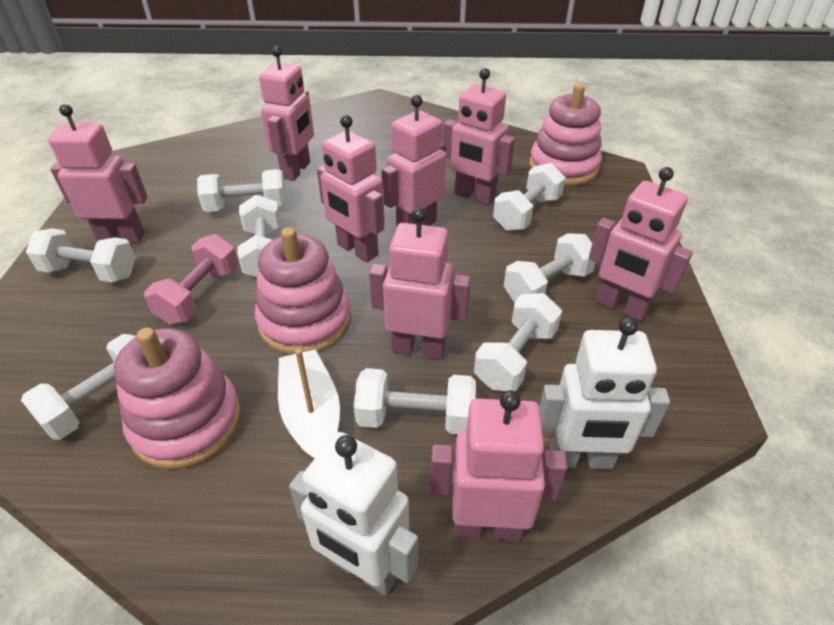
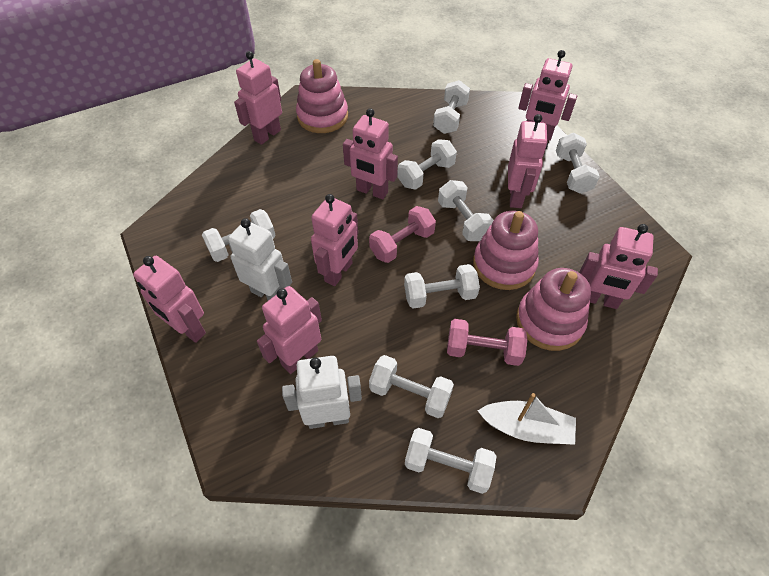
pink dumbbell: 1 -> 2

